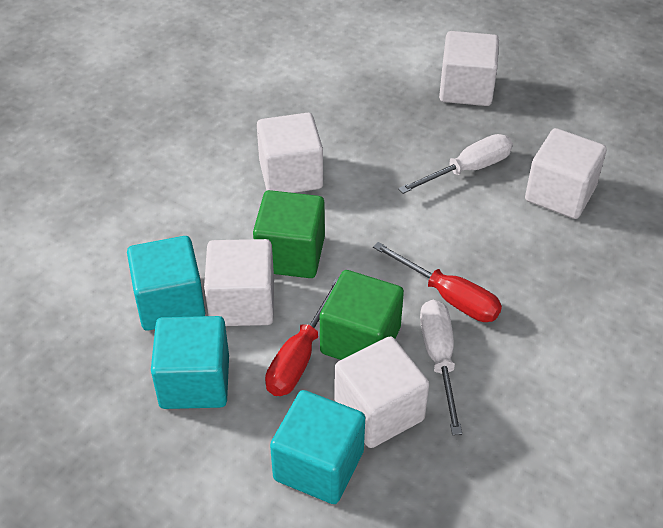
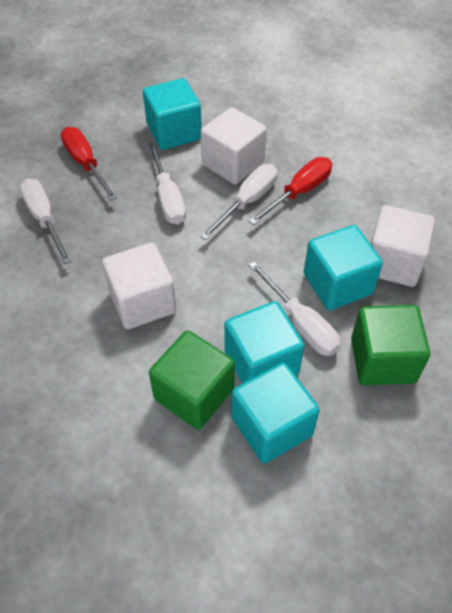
turquoise cube: 3 -> 4
white cube: 5 -> 3
white screwdriver: 2 -> 4

